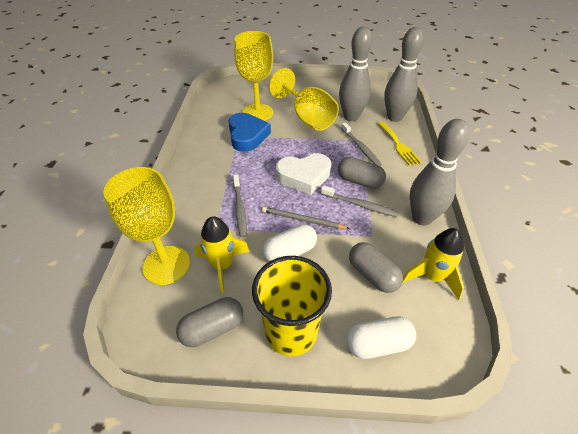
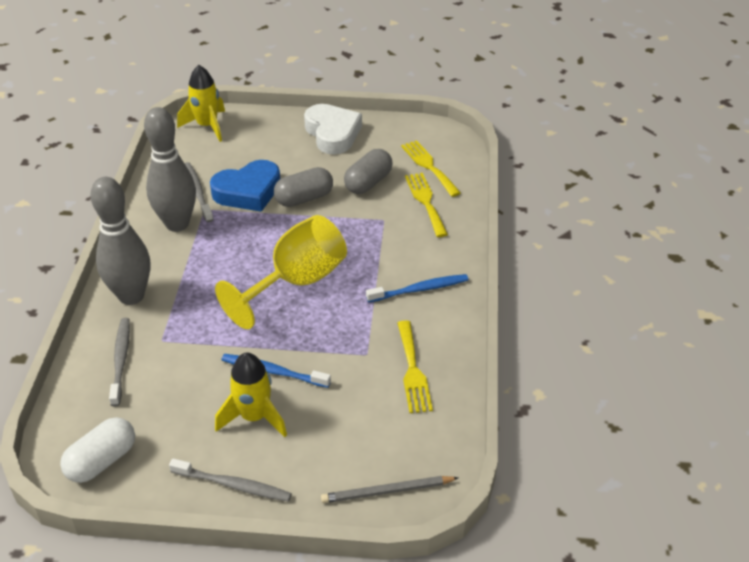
blue toothbrush: 0 -> 2
grey bowling pin: 3 -> 2
grey capsule: 3 -> 2
white capsule: 2 -> 1
yellow cup: 1 -> 0
yellow fork: 1 -> 3
yellow goblet: 3 -> 1

